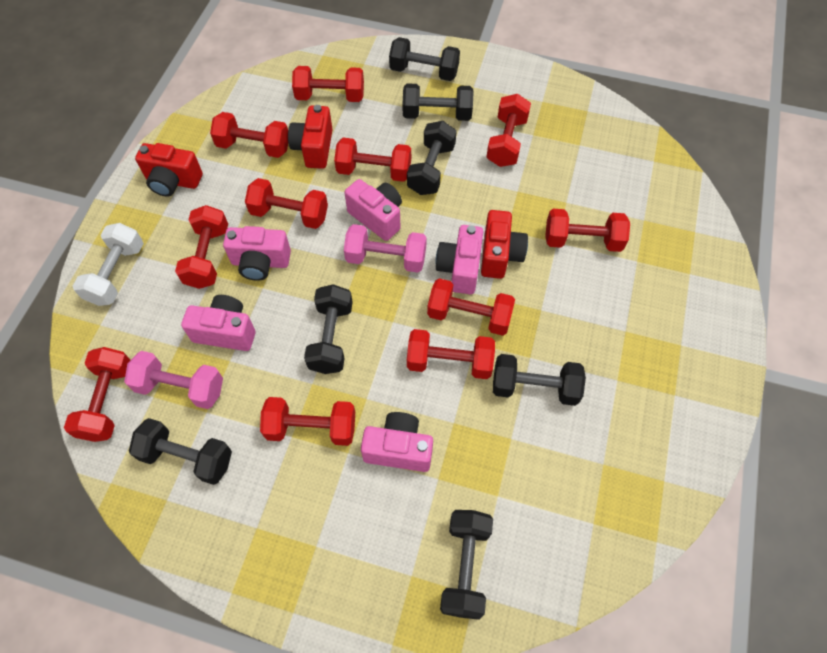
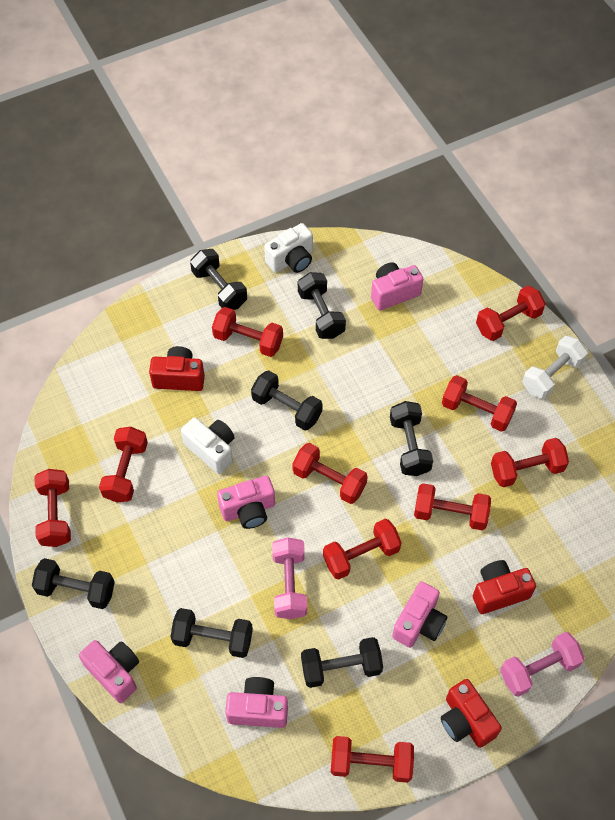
red dumbbell: 11 -> 10
white camera: 0 -> 2

